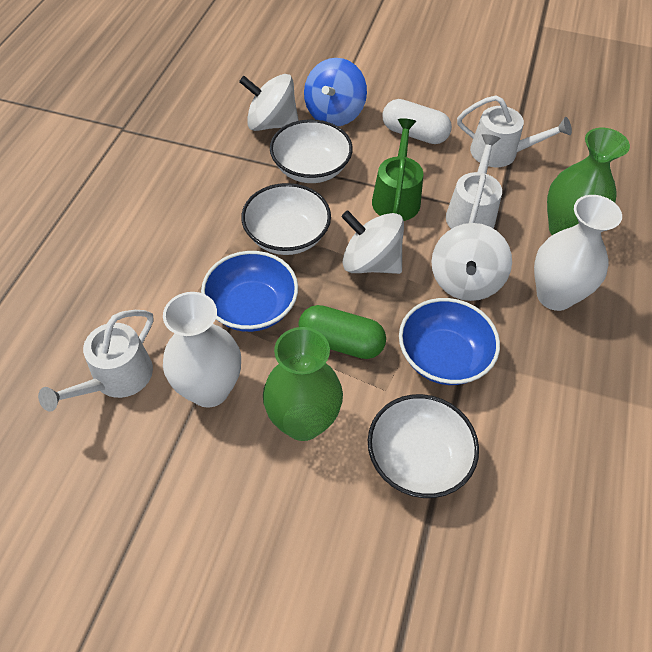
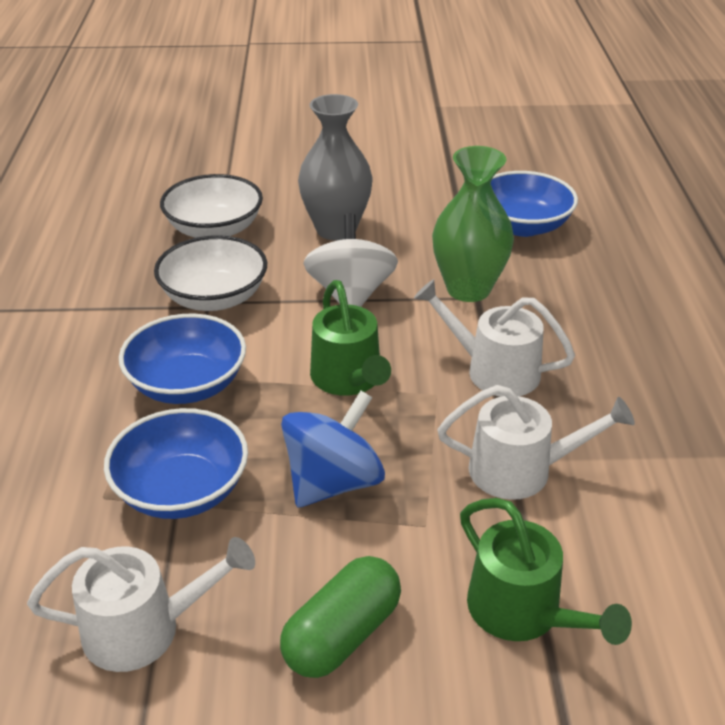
blue bowl: 2 -> 3
green vase: 2 -> 1
green watering can: 1 -> 2
grey vase: 0 -> 1
white bowl: 3 -> 2
white capsule: 1 -> 0
white spinning top: 3 -> 1
white vase: 2 -> 0

